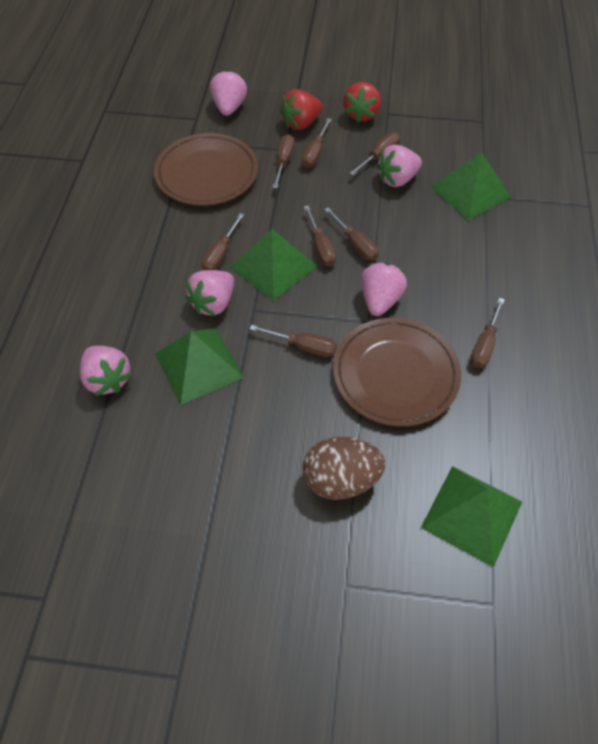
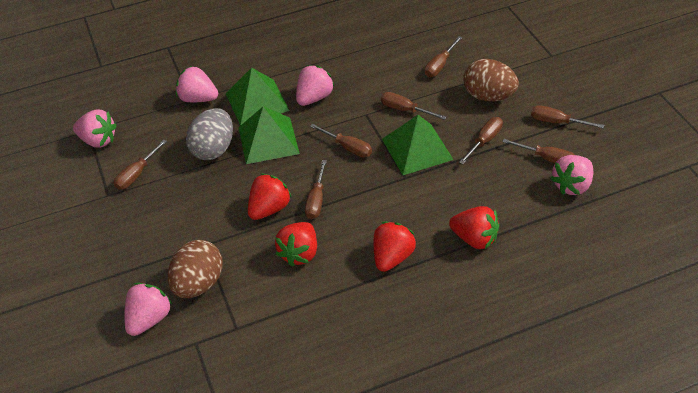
brown egg: 1 -> 2
brown plate: 2 -> 0
green pyramid: 4 -> 3
grey egg: 0 -> 1
red strawberry: 2 -> 4

